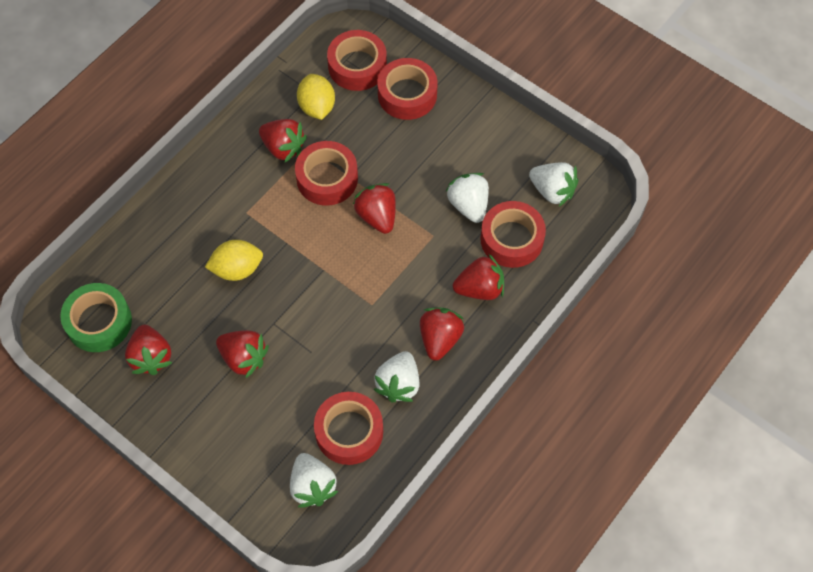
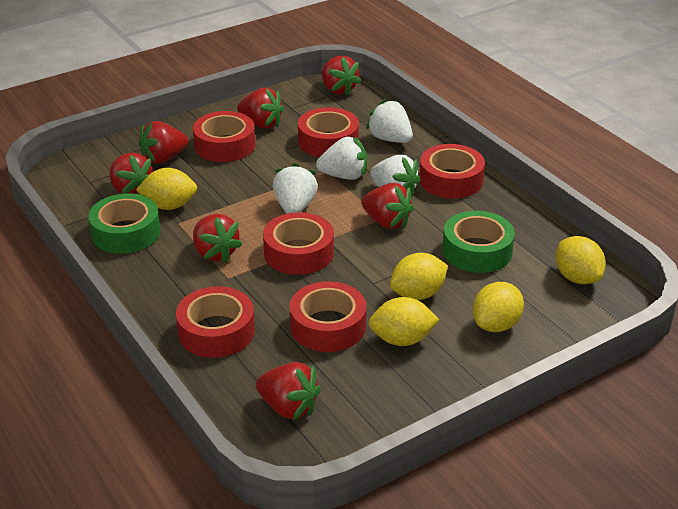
green tape: 1 -> 2
red strawberry: 6 -> 7
red tape: 5 -> 6
yellow lemon: 2 -> 5

